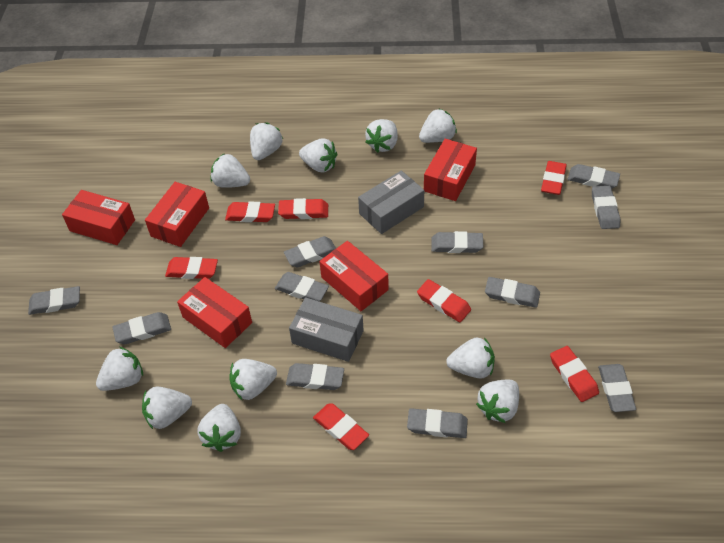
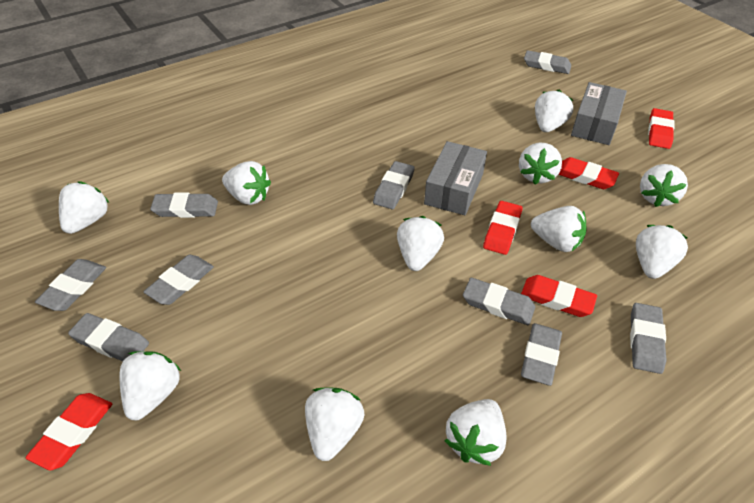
grey eraser: 11 -> 9
red box: 5 -> 0
red eraser: 7 -> 5

